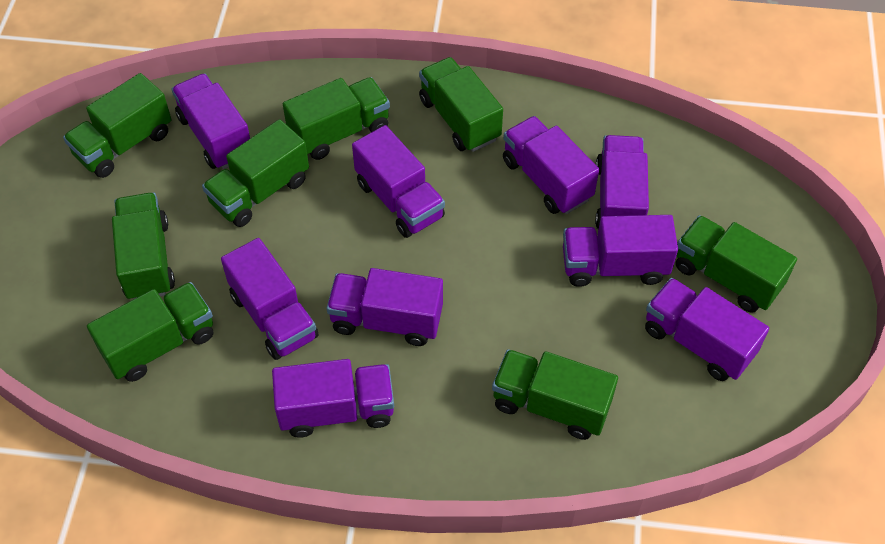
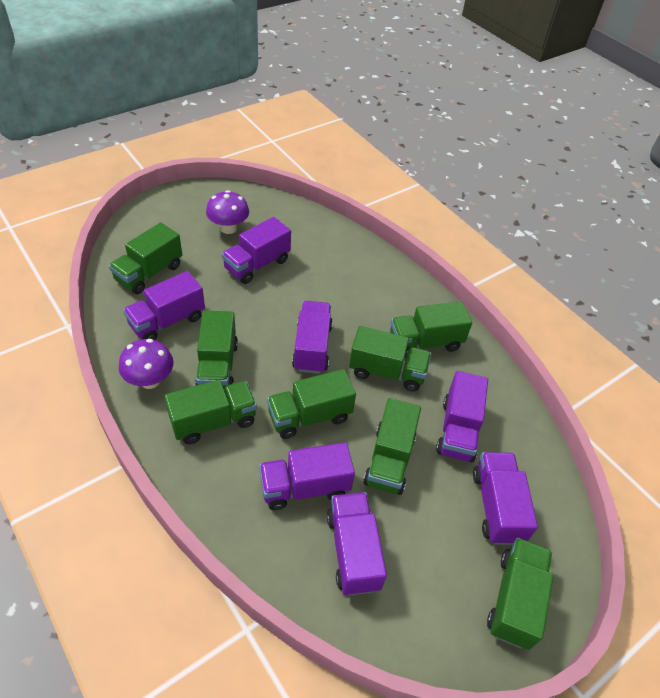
purple mushroom: 0 -> 2
purple truck: 9 -> 7

